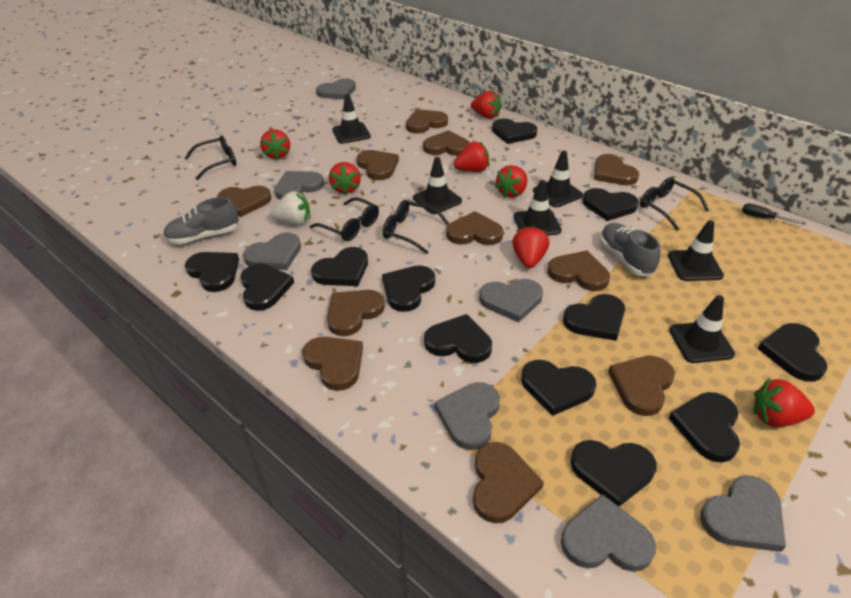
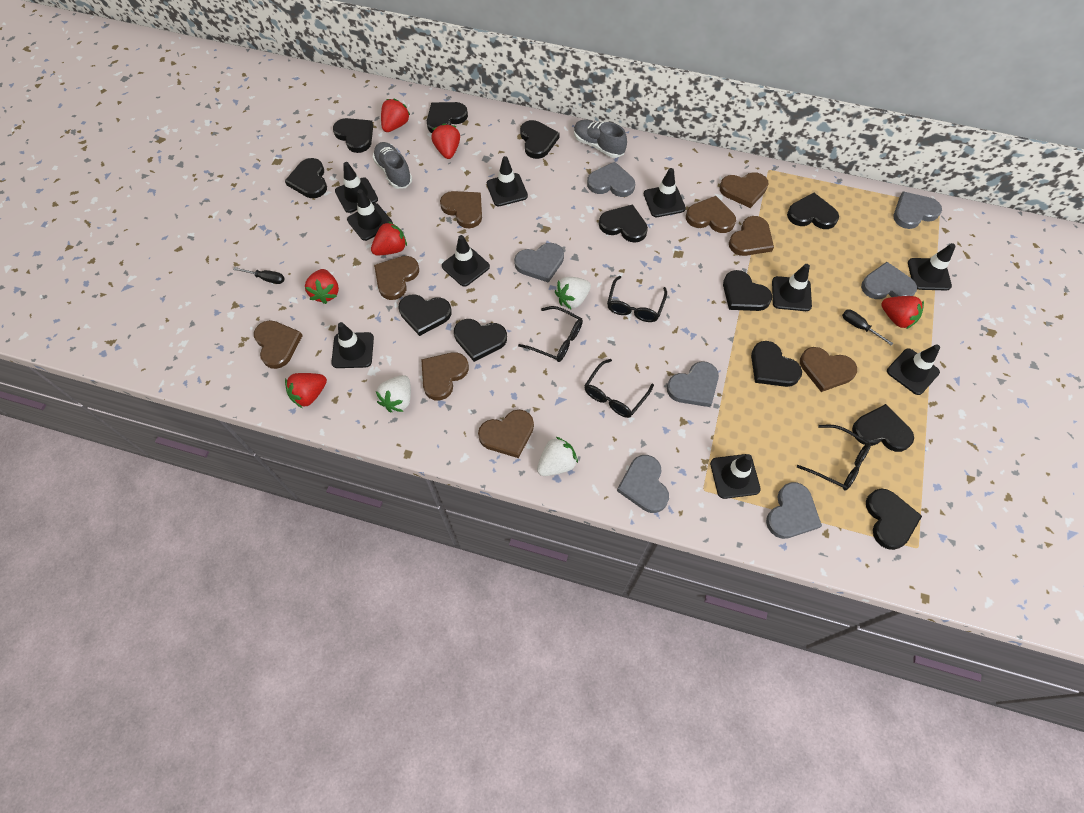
black screwdriver: 1 -> 2
black traffic cone: 6 -> 10
brown heart: 11 -> 9
red strawberry: 7 -> 6
white strawberry: 1 -> 3

